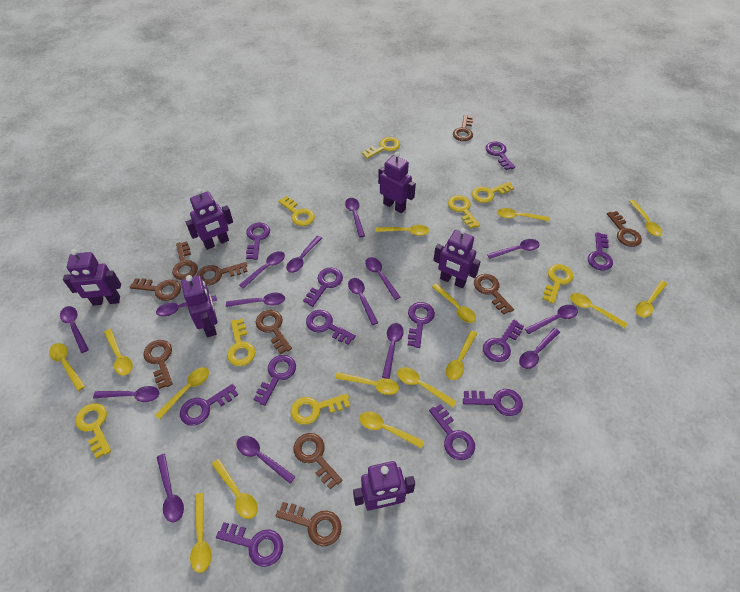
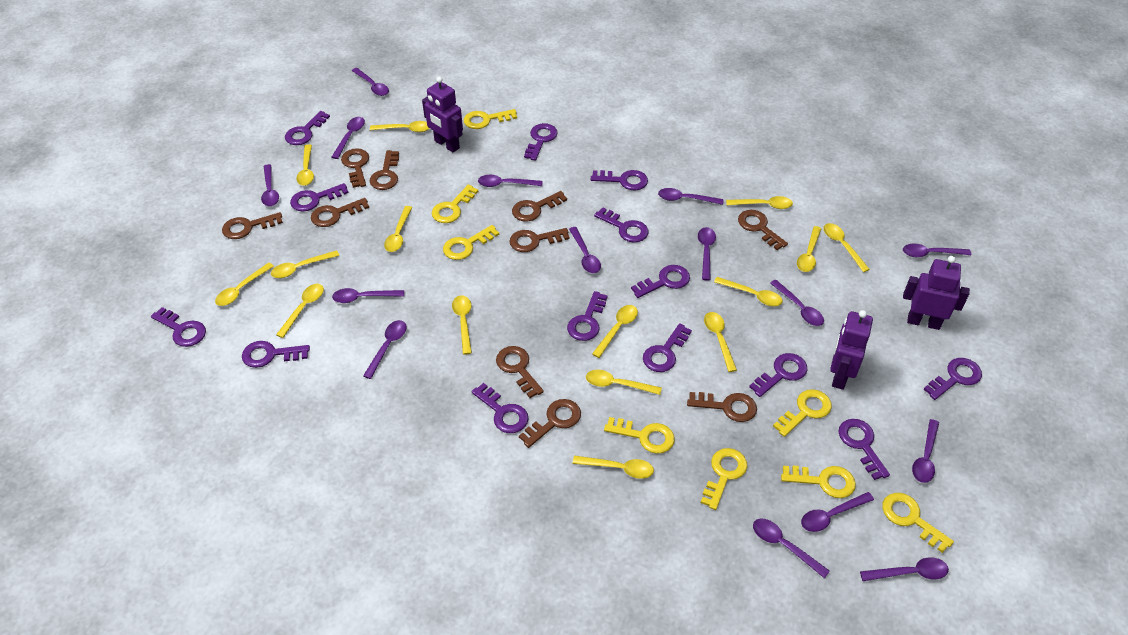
purple key: 12 -> 14
purple robot: 6 -> 3

